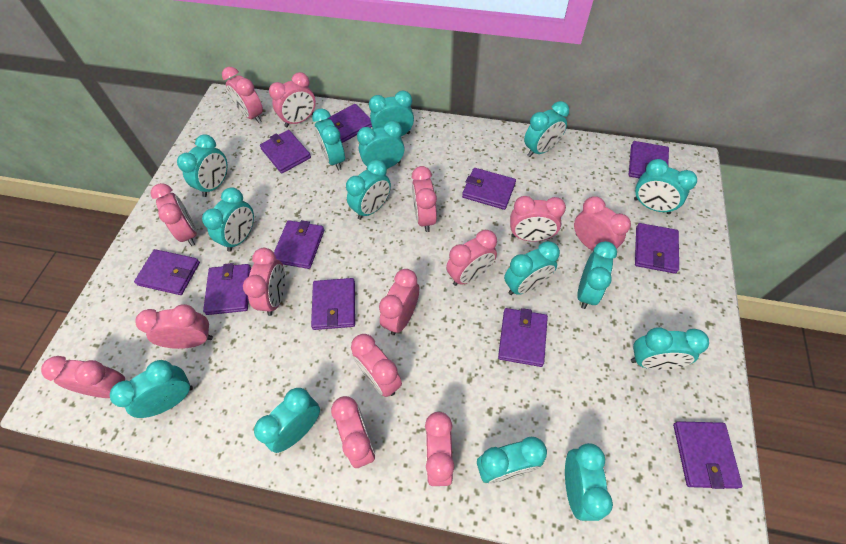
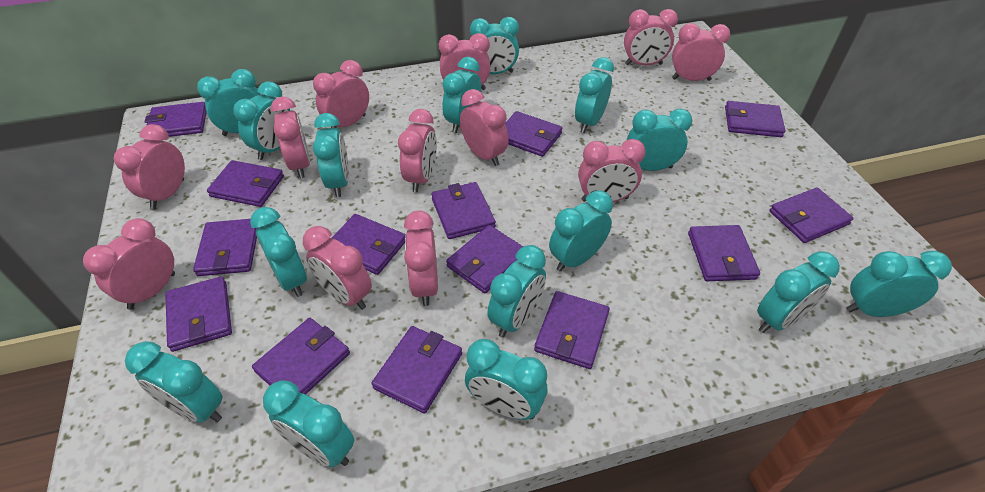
pink clock: 14 -> 12
purple wallet: 11 -> 14

